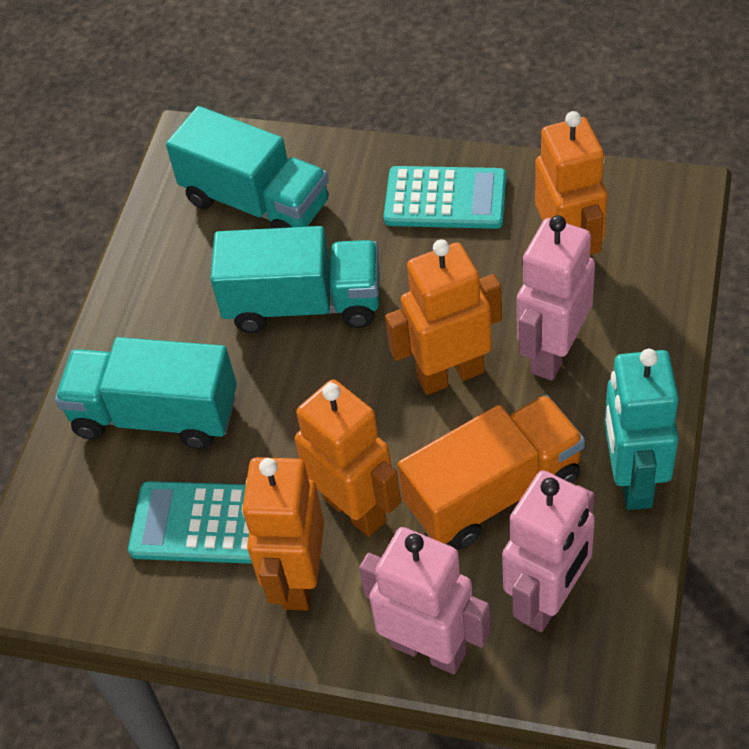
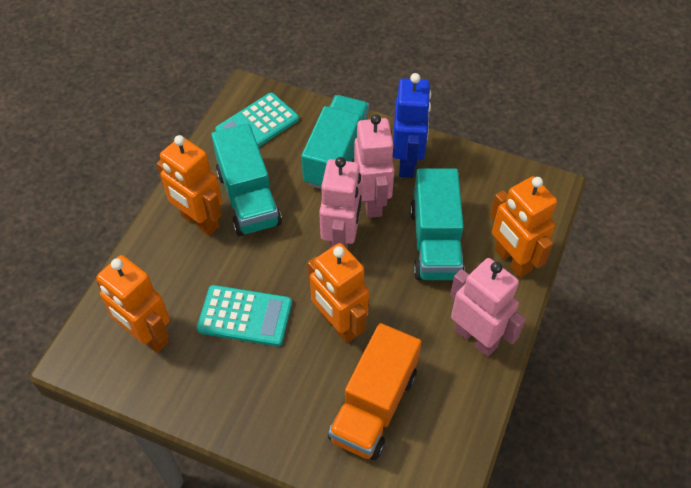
blue robot: 0 -> 1
turquoise robot: 1 -> 0

